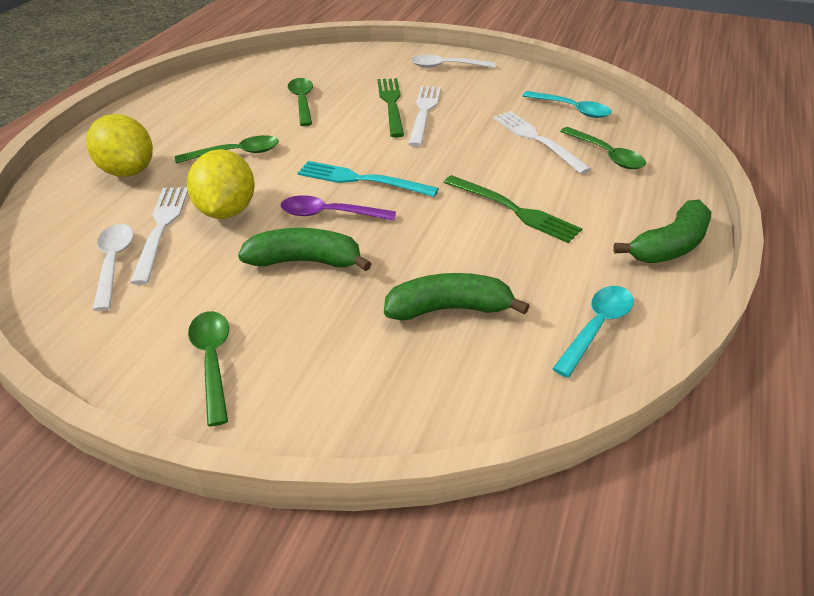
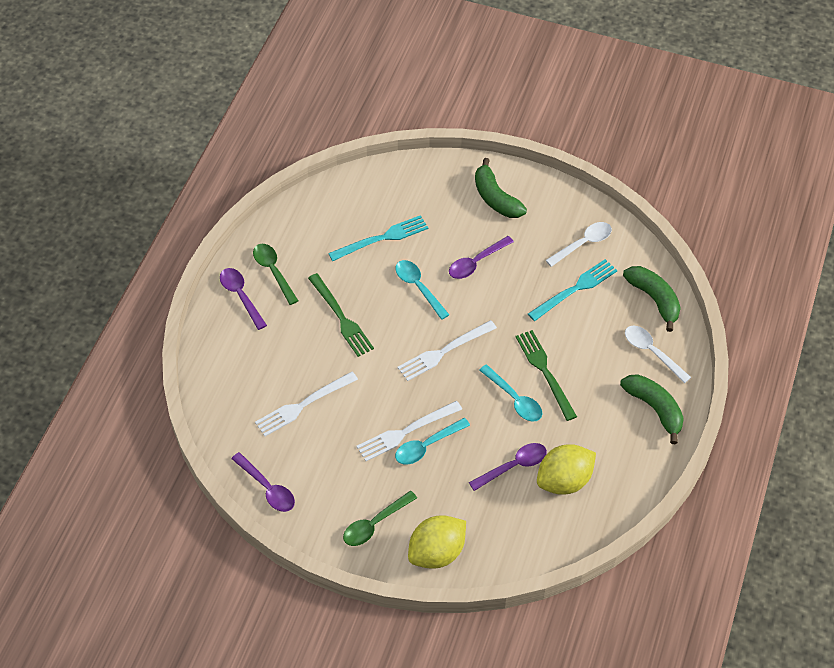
green spoon: 4 -> 2
purple spoon: 1 -> 4
turquoise fork: 1 -> 2
turquoise spoon: 2 -> 3

